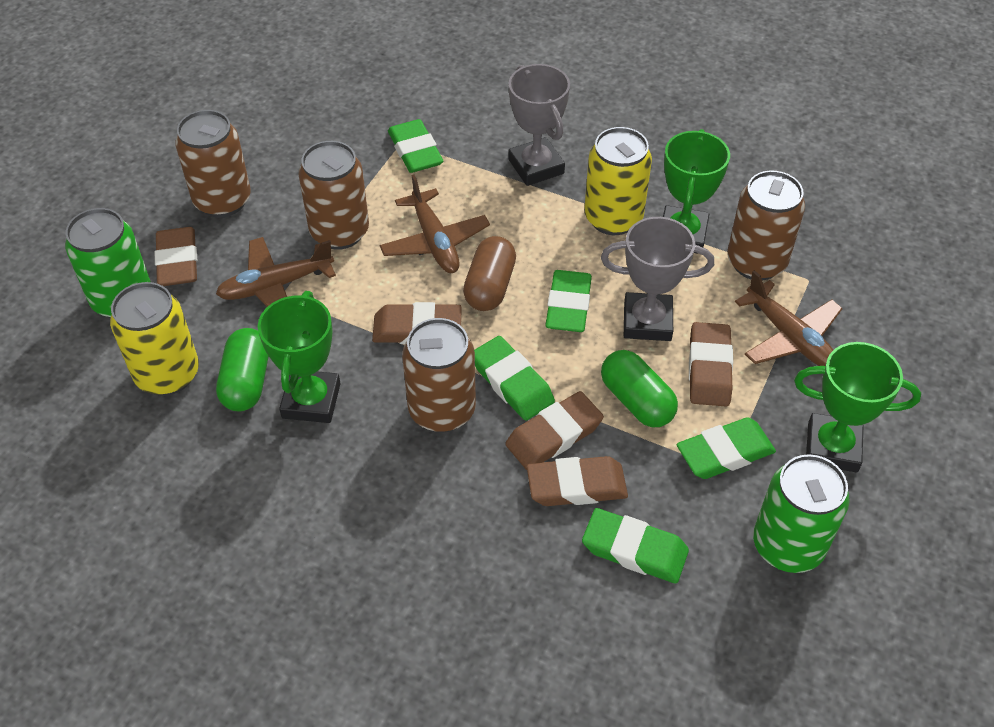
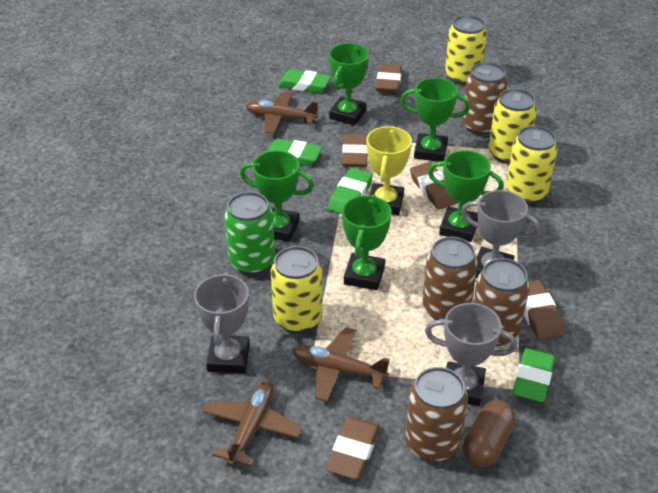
green can: 2 -> 1
green capsule: 2 -> 0
green eraser: 5 -> 4
green trophy: 3 -> 5
grey trophy: 2 -> 3
yellow can: 2 -> 4
yellow trophy: 0 -> 1

